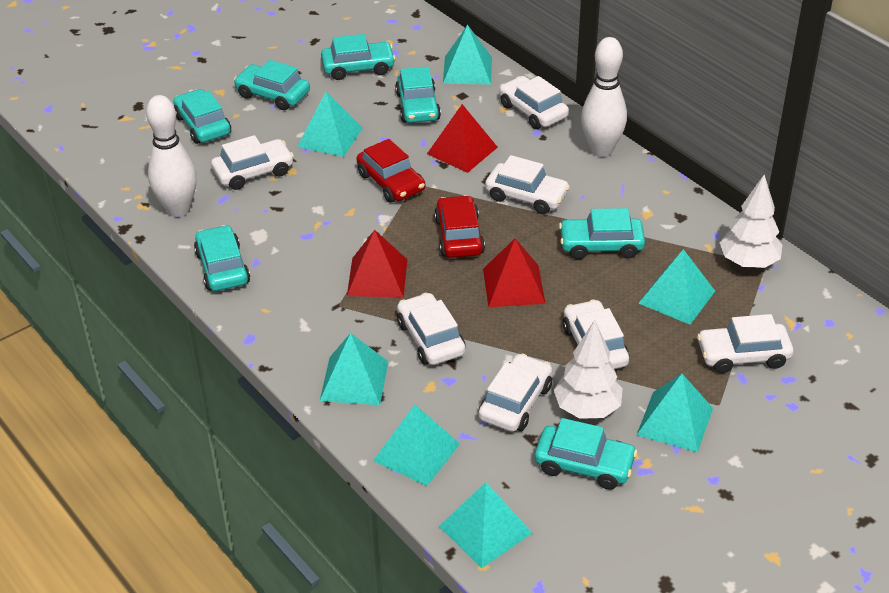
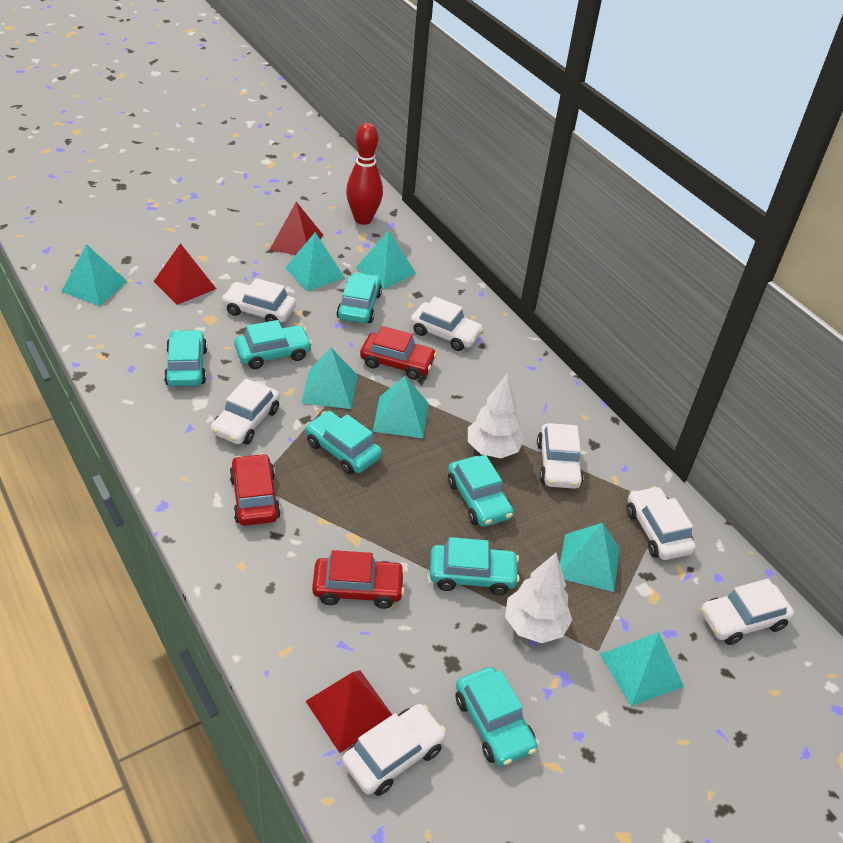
red bowling pin: 0 -> 1
red car: 2 -> 3
white bowling pin: 2 -> 0

